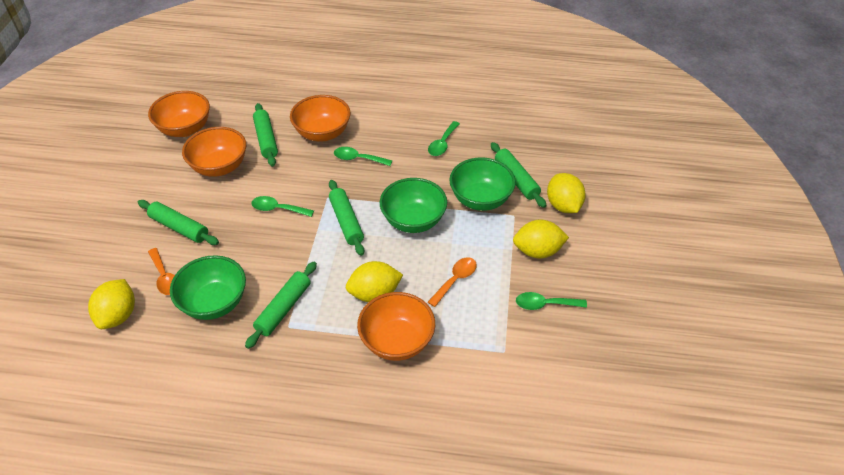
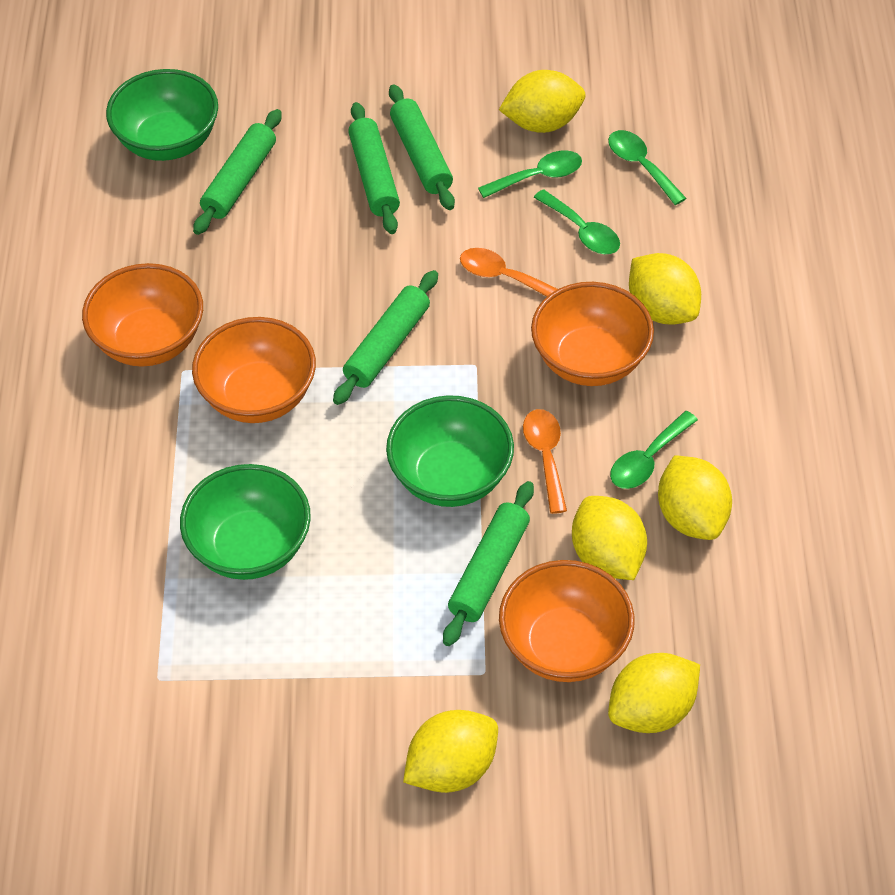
yellow lemon: 4 -> 6

